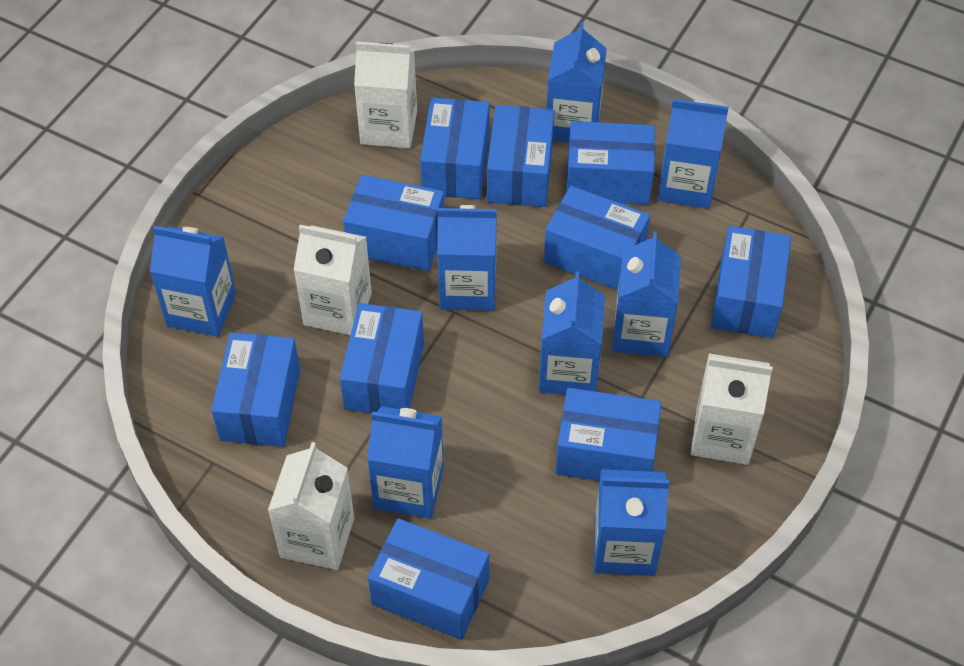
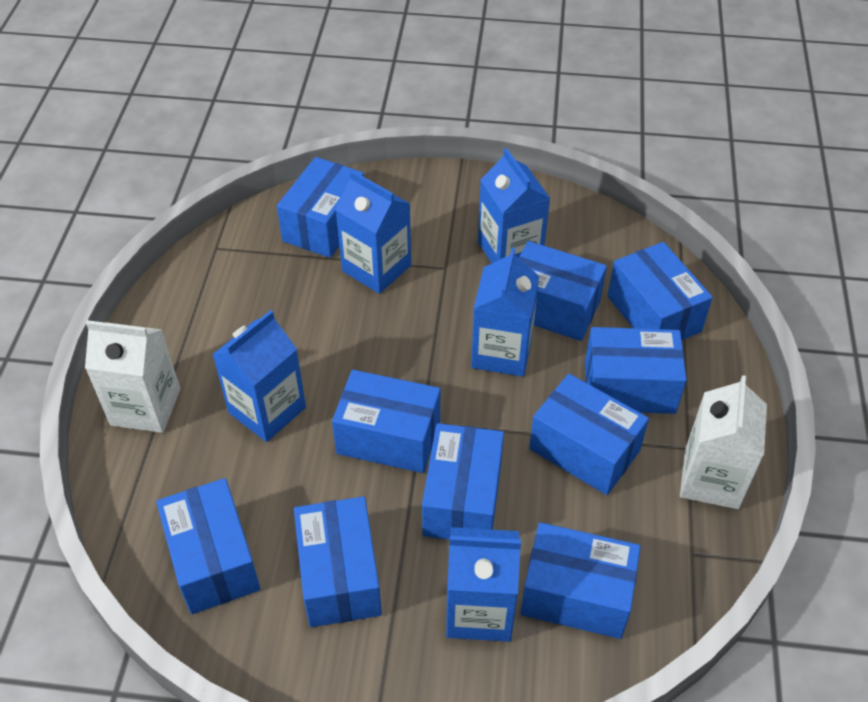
blue carton: 8 -> 5
white carton: 4 -> 2

